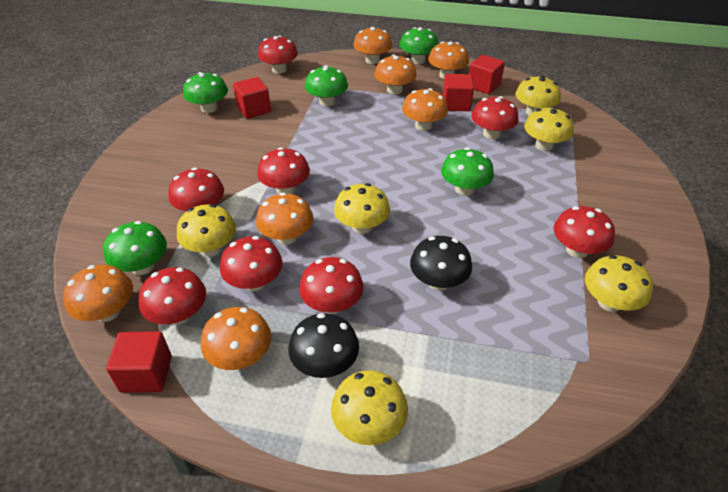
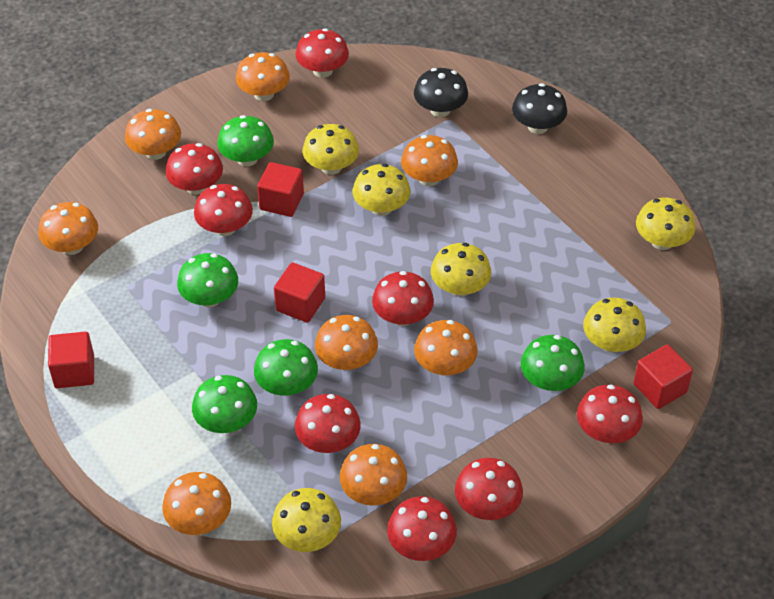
orange mushroom: 7 -> 8

